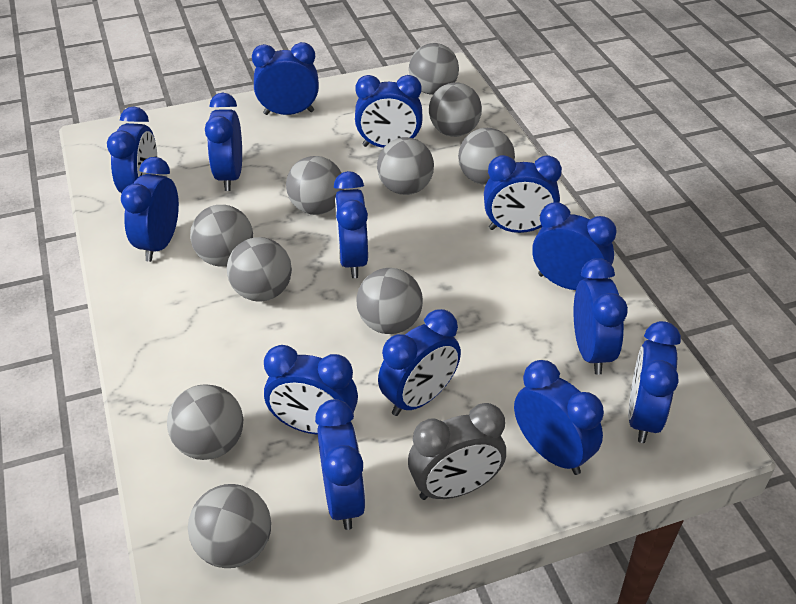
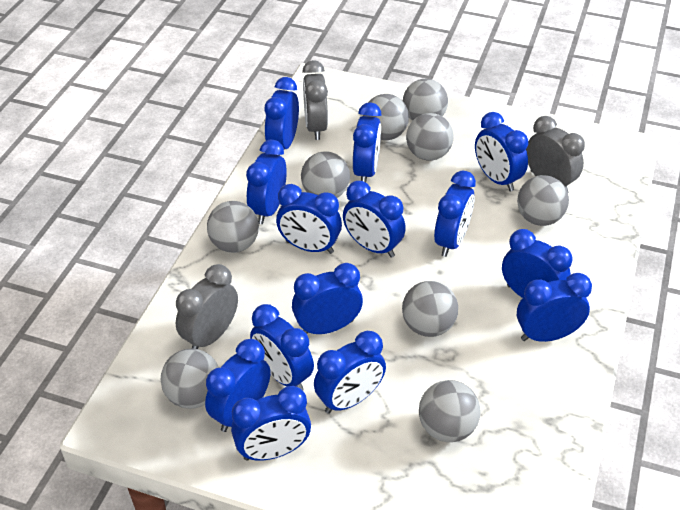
grey ball: 10 -> 9
grey clock: 1 -> 3

